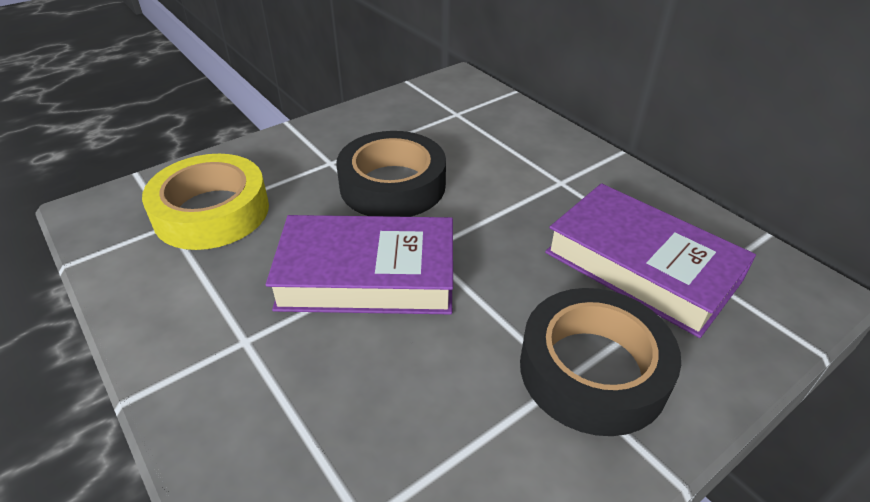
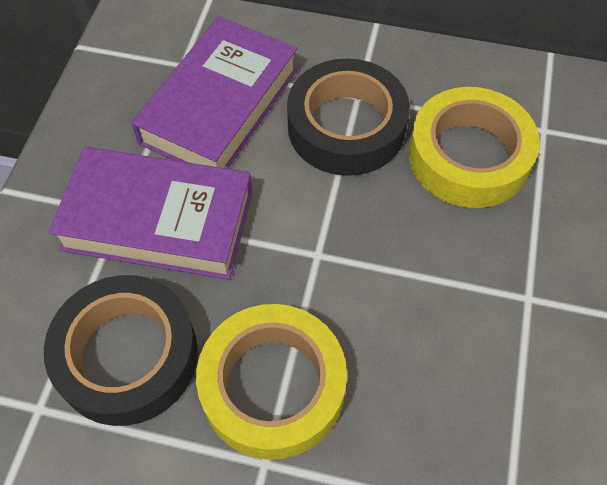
yellow tape: 1 -> 2

